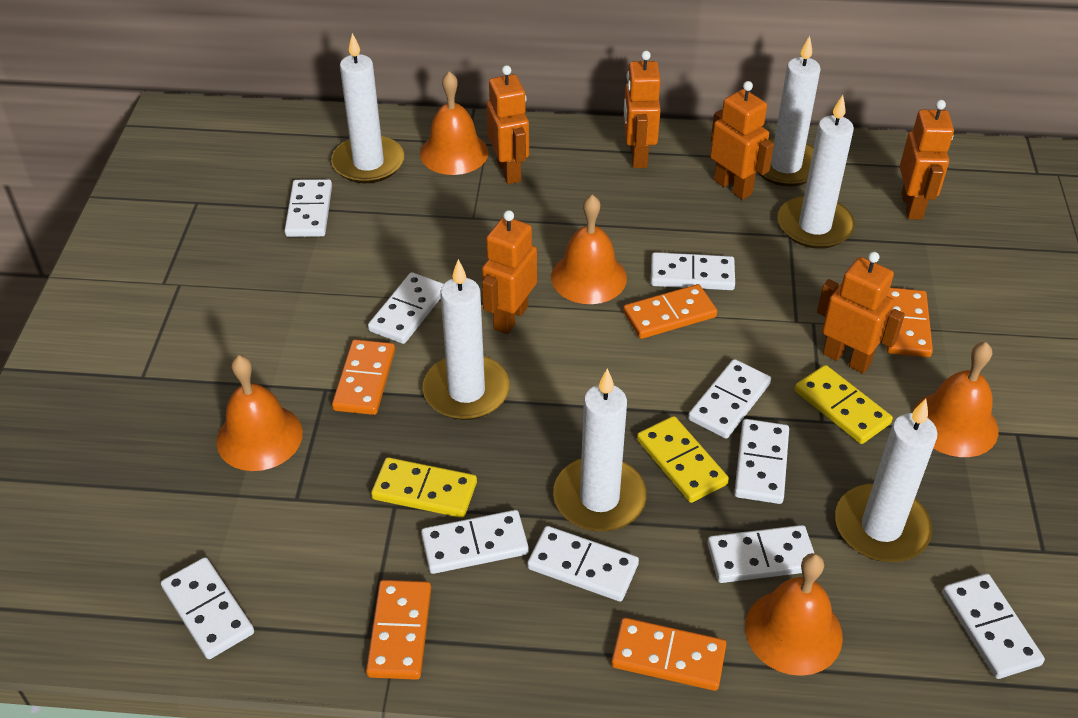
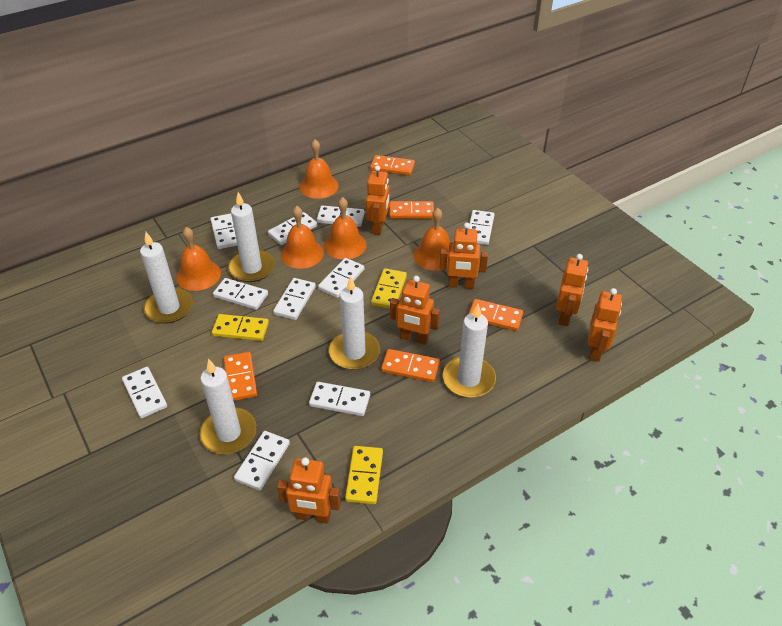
white candle: 6 -> 5

